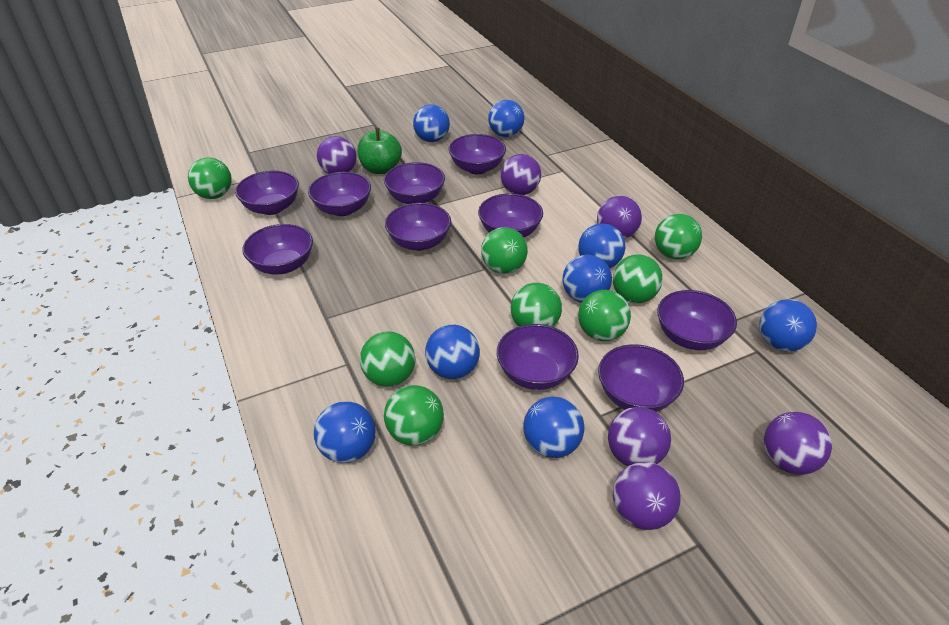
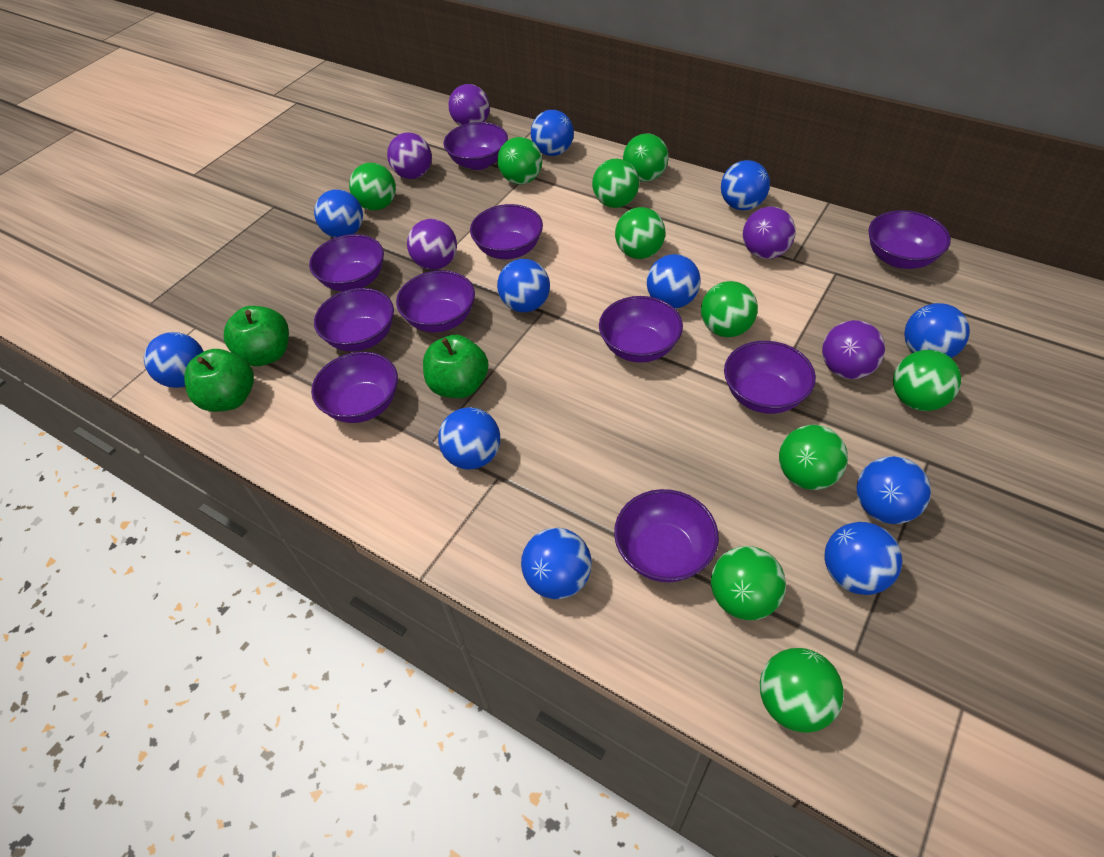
blue ball: 8 -> 11
green apple: 1 -> 3
green ball: 8 -> 10
purple ball: 6 -> 5

